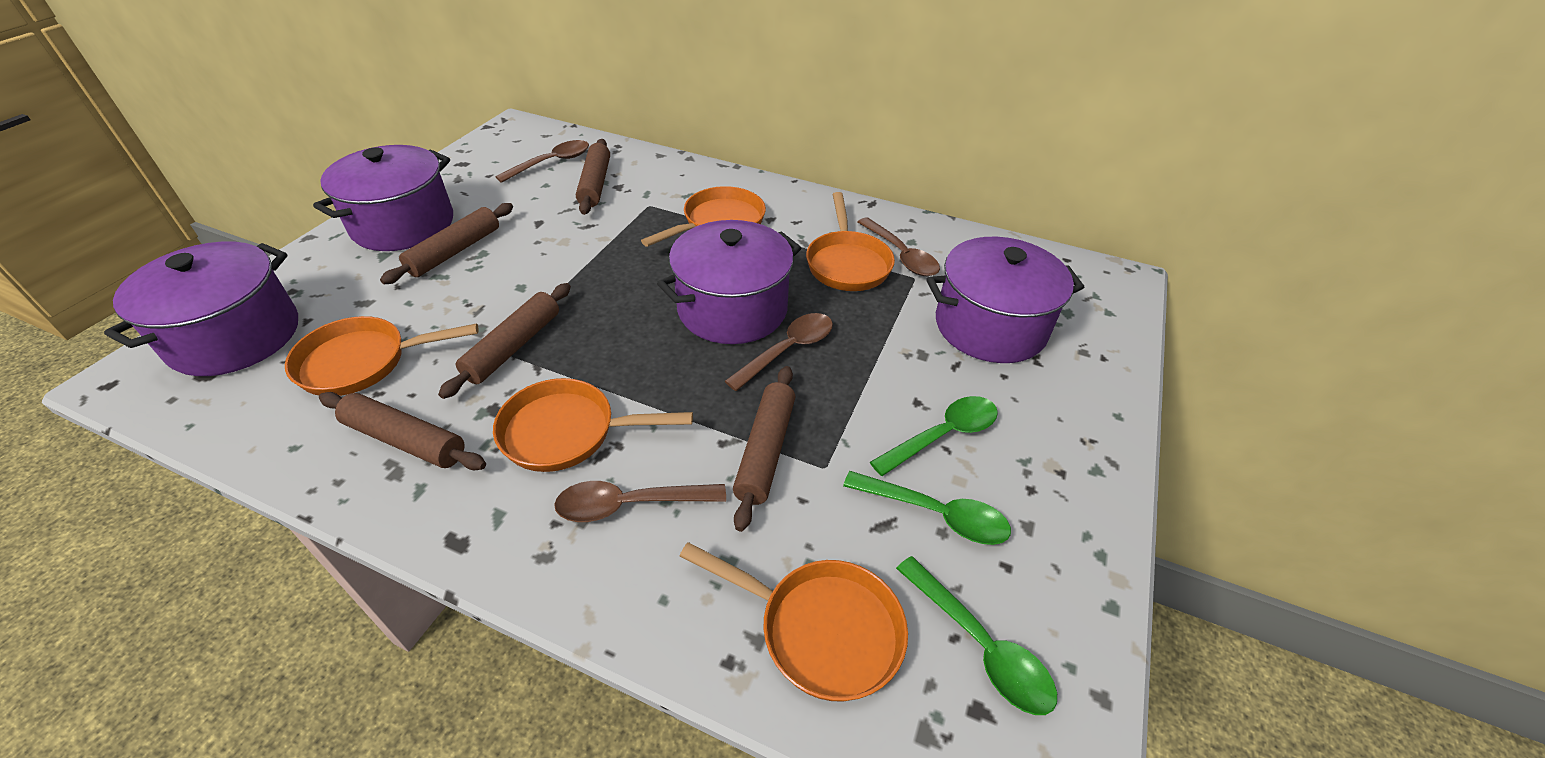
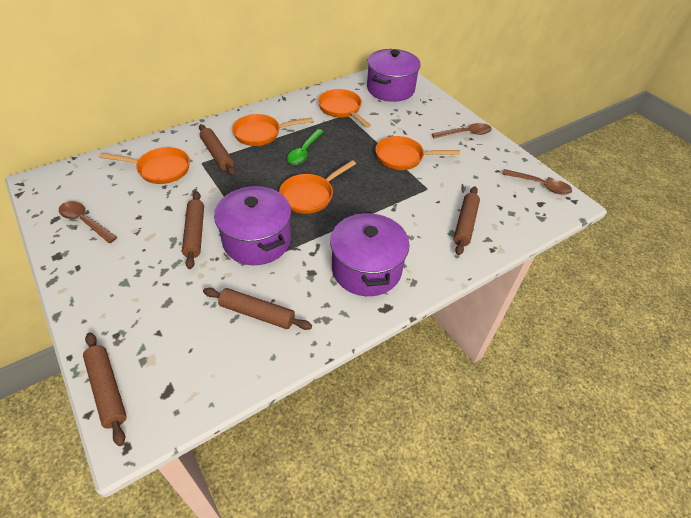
brown spoon: 4 -> 3
green spoon: 3 -> 1
purple pot: 4 -> 3

